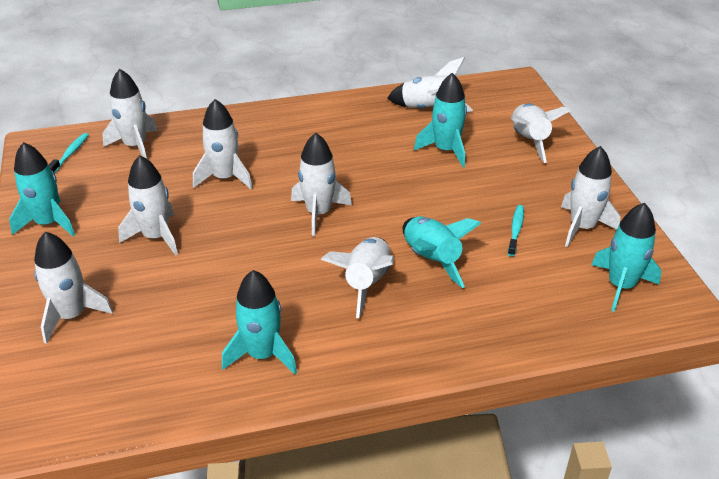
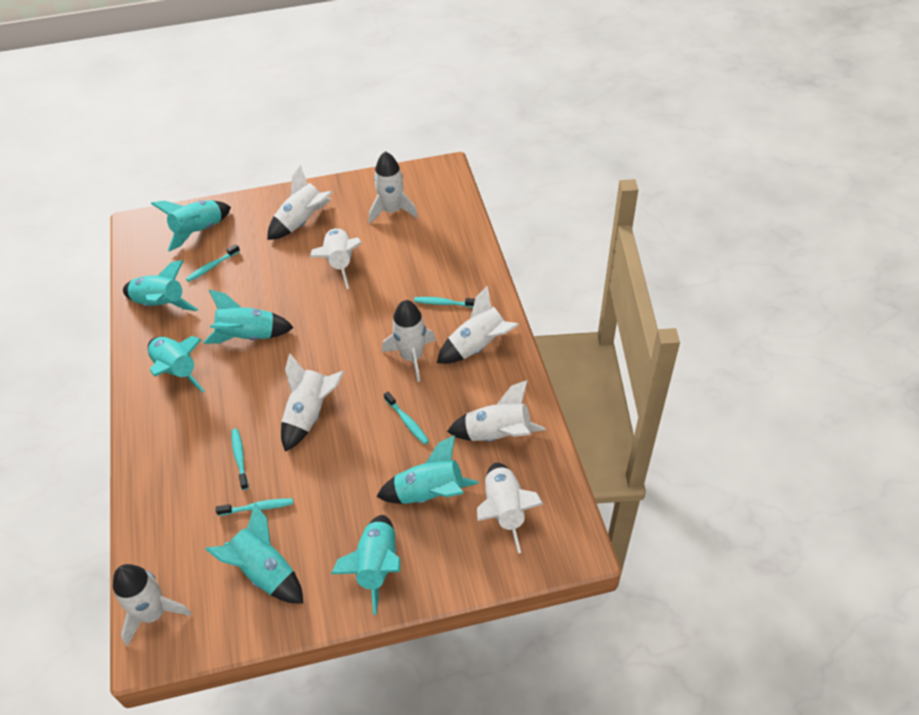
turquoise rocket: 5 -> 7
turquoise toothbrush: 2 -> 5

